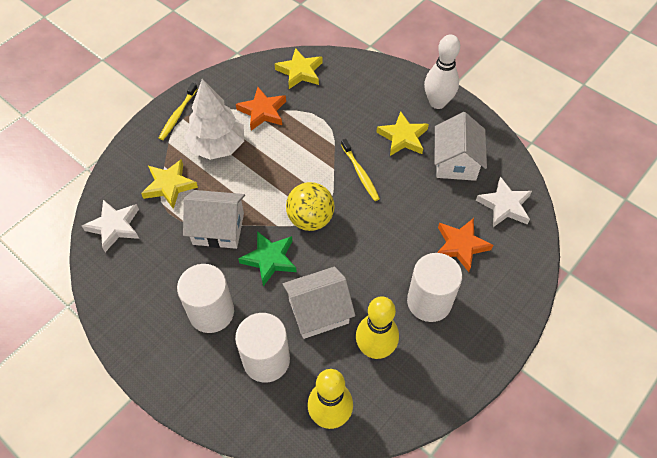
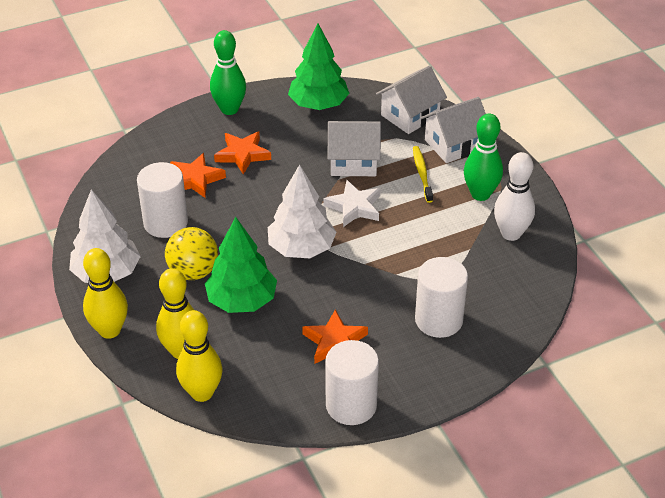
green bowling pin: 0 -> 2
green star: 1 -> 0
green tree: 0 -> 2
orange star: 2 -> 3
white star: 2 -> 1
white tree: 1 -> 2
yellow bowling pin: 2 -> 3
yellow star: 3 -> 0
yellow toothbrush: 2 -> 1

